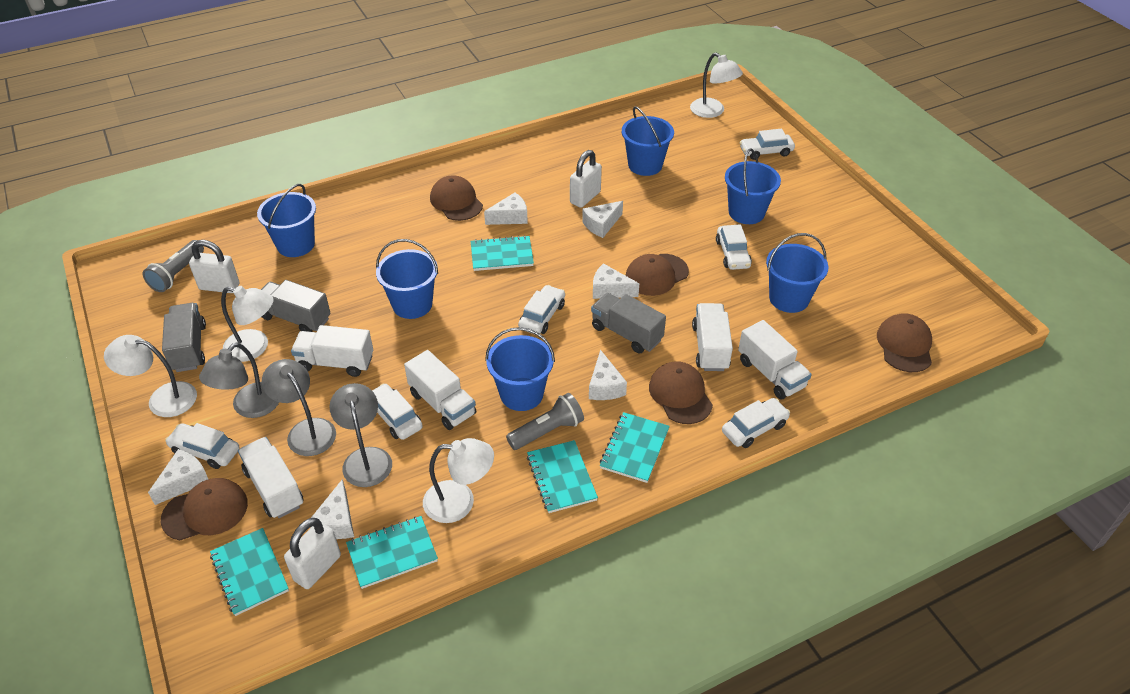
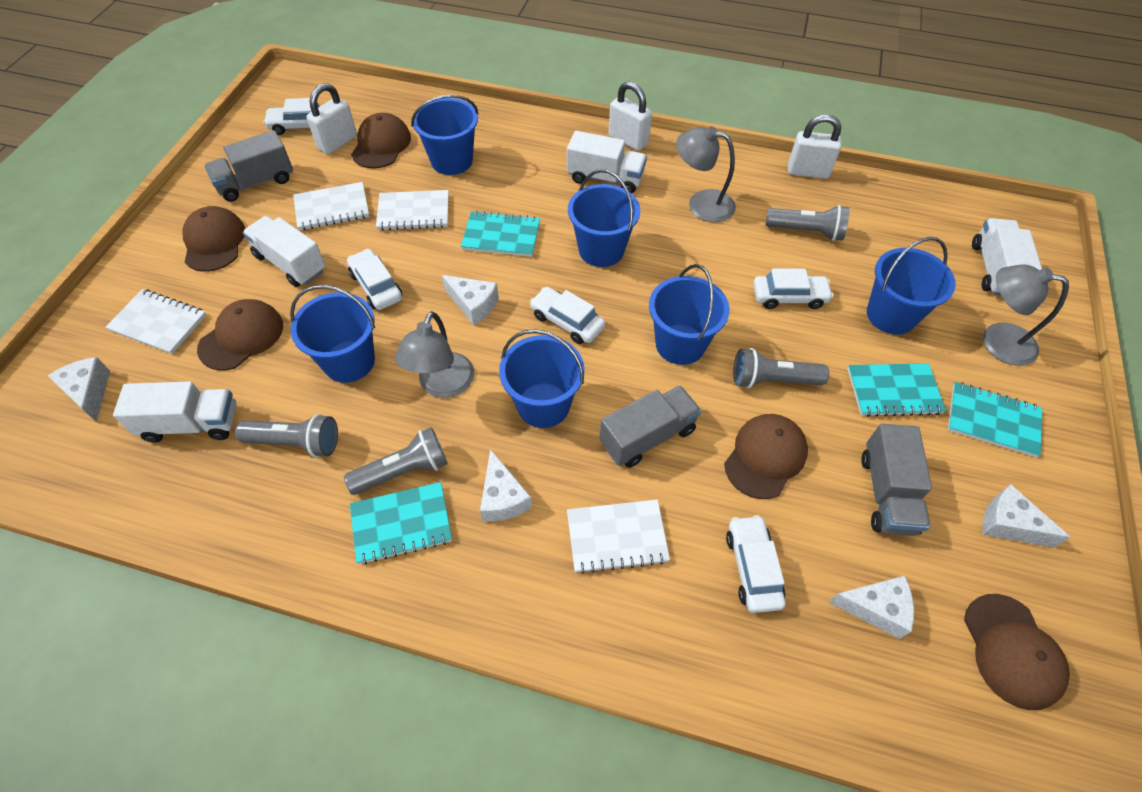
grey flashlight: 2 -> 4
turquoise notebook: 5 -> 4
white car: 6 -> 5
white cheese: 6 -> 5
white lamp: 4 -> 0
white notebook: 0 -> 4
white truck: 5 -> 4

